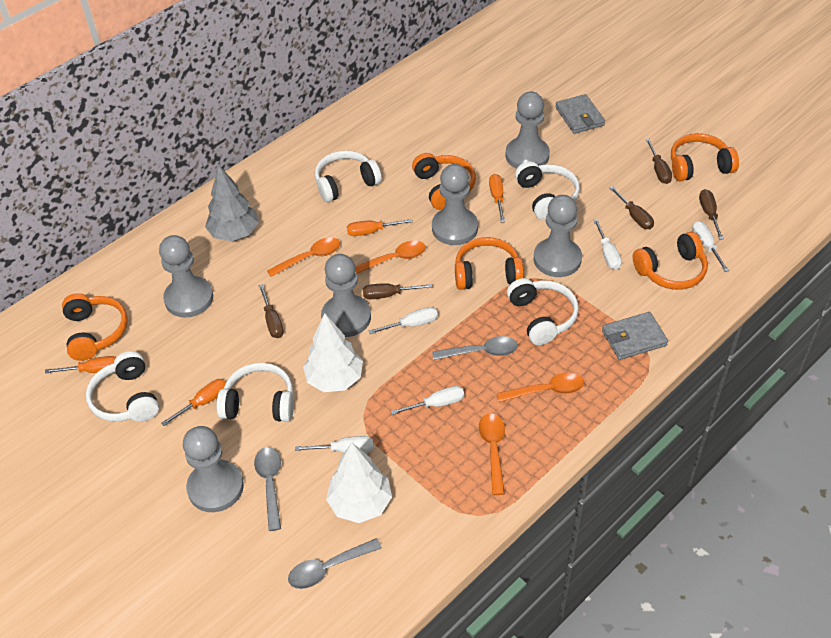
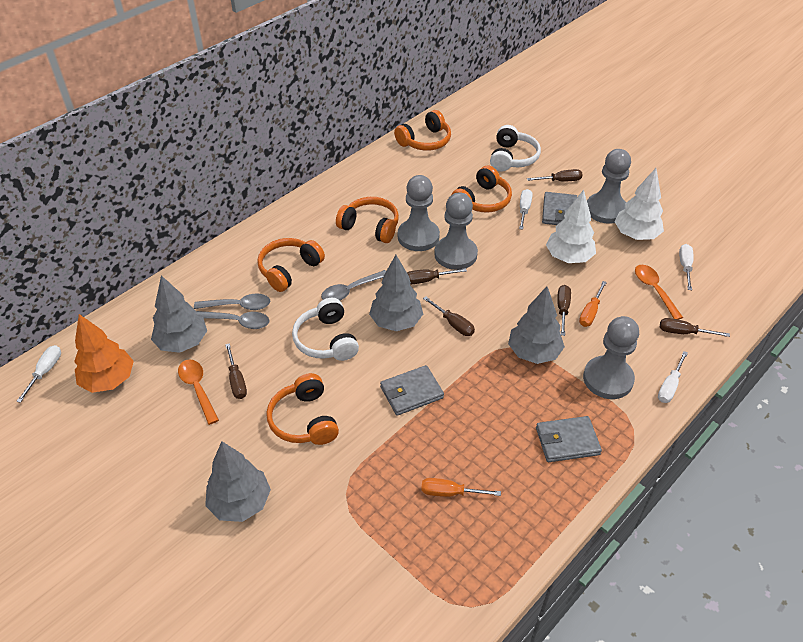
brown screwdriver: 5 -> 6
grey pawn: 6 -> 4
grey tree: 1 -> 4
grey wallet: 2 -> 3
orange screwdriver: 4 -> 2
orange spoon: 4 -> 2
orange tree: 0 -> 1
white headphones: 5 -> 2
white screwdriver: 5 -> 4

